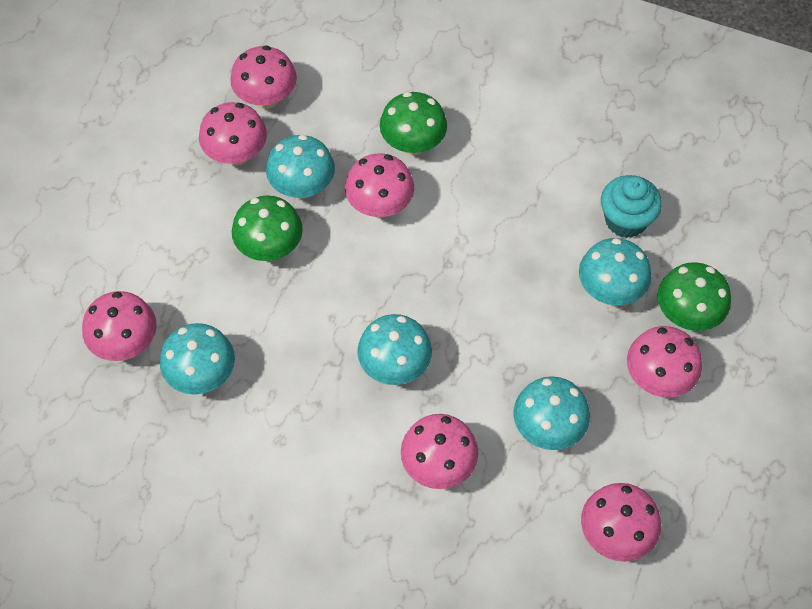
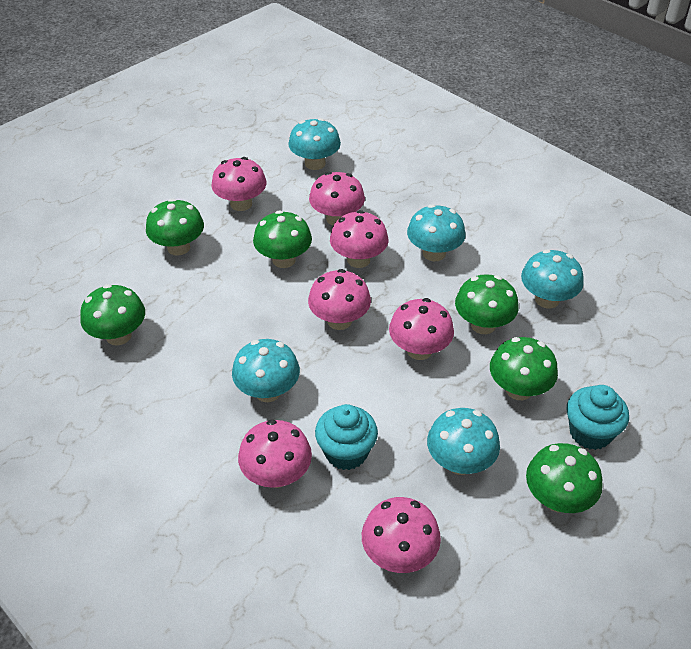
green mushroom: 3 -> 6
turquoise cupcake: 1 -> 2

